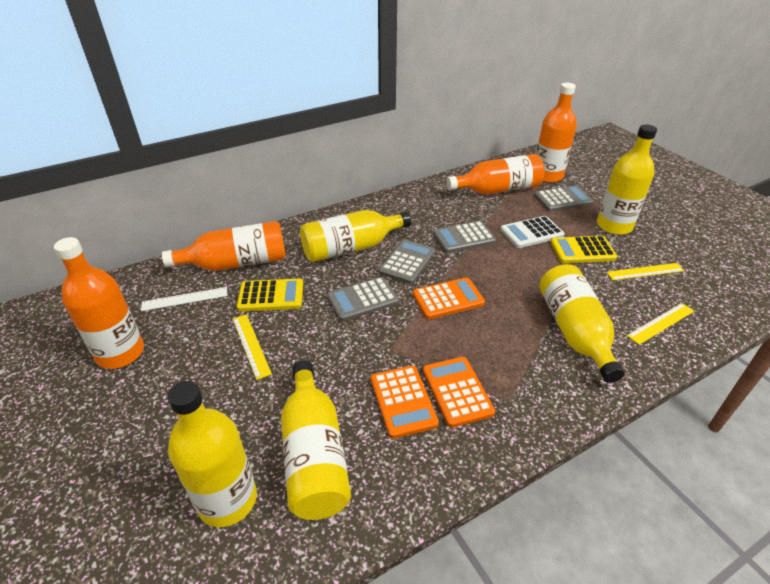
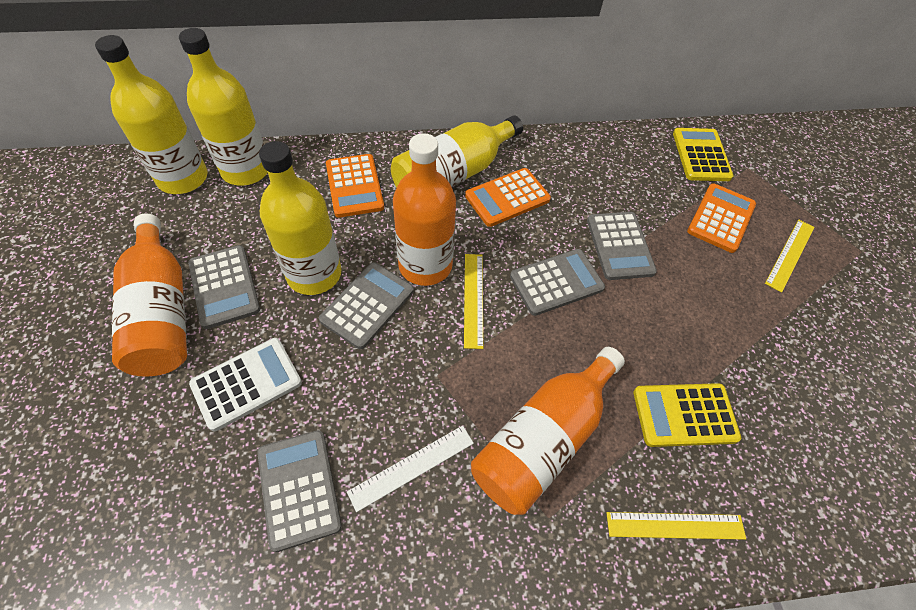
grey calculator: 4 -> 5
orange bottle: 4 -> 3
yellow bottle: 5 -> 4

